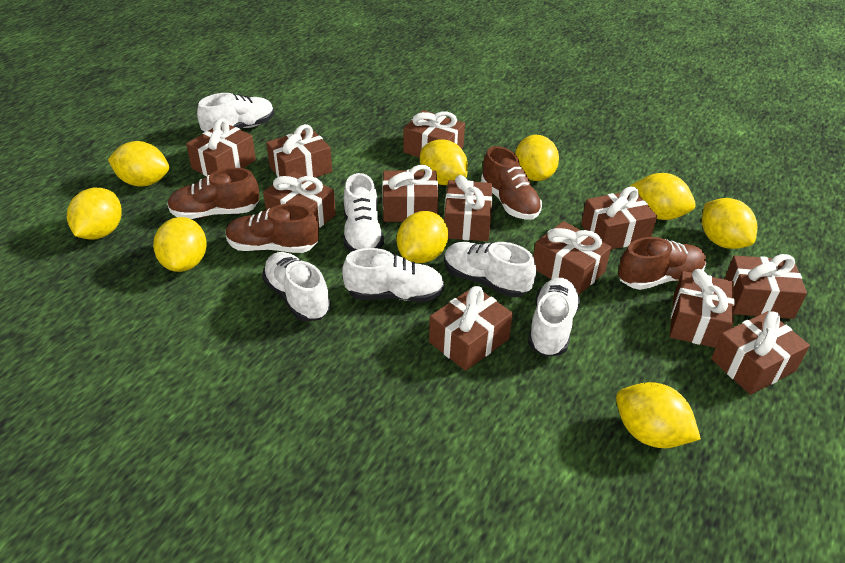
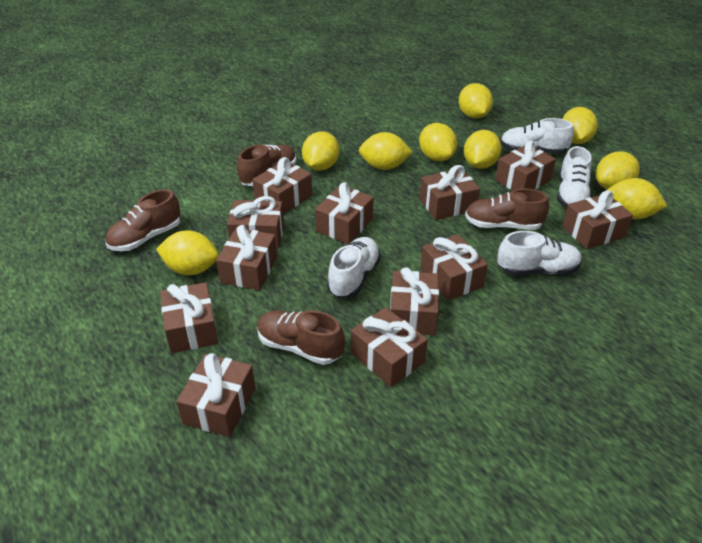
white shoe: 6 -> 4

